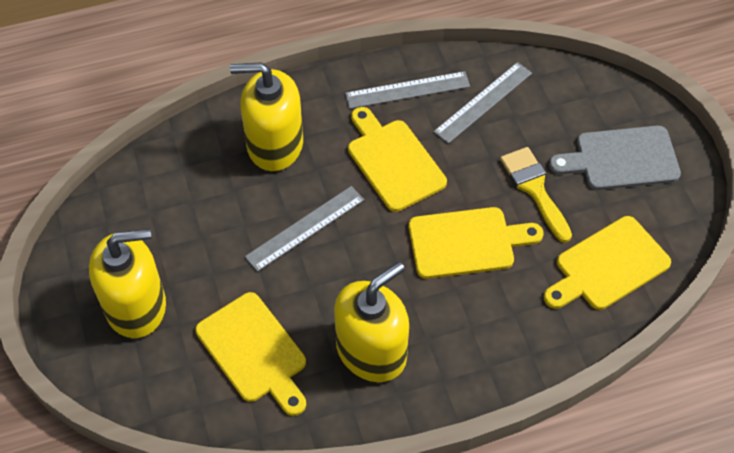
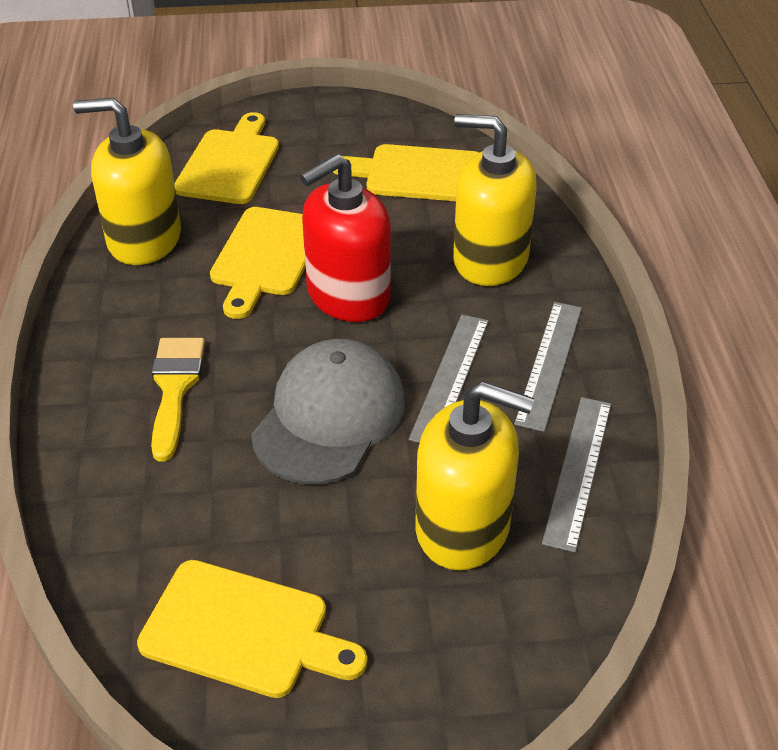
grey cap: 0 -> 1
grey cutting board: 1 -> 0
red soap dispenser: 0 -> 1

